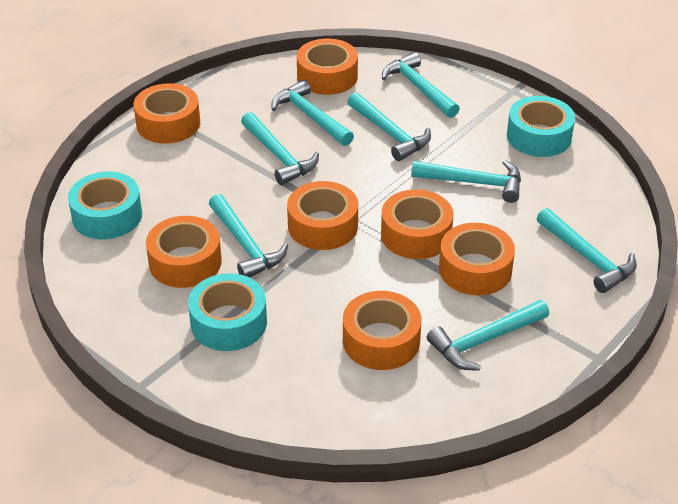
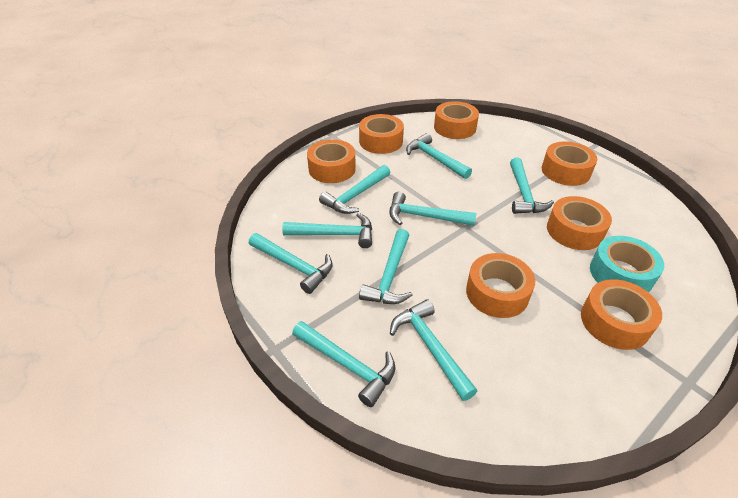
turquoise hammer: 8 -> 9
turquoise tape: 3 -> 1

